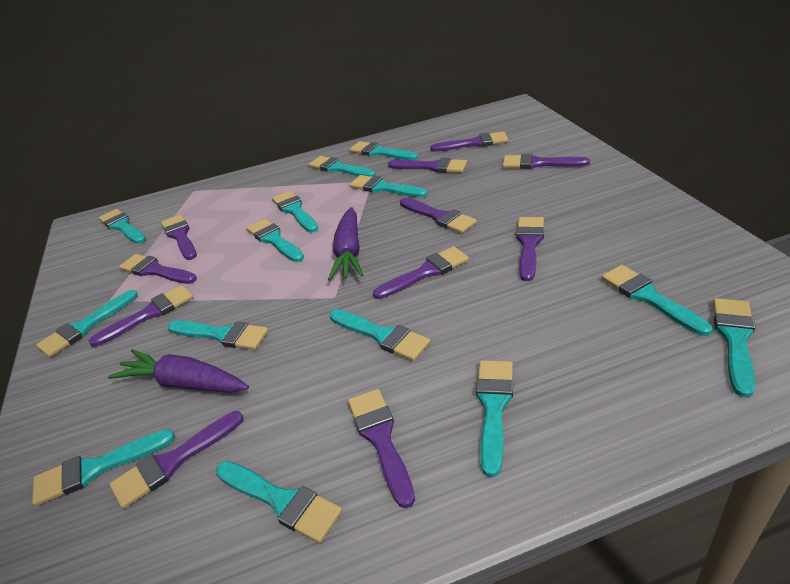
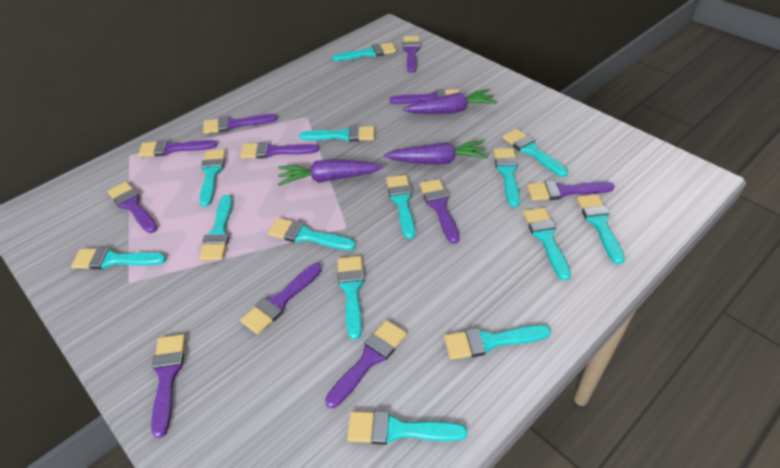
purple carrot: 2 -> 3

